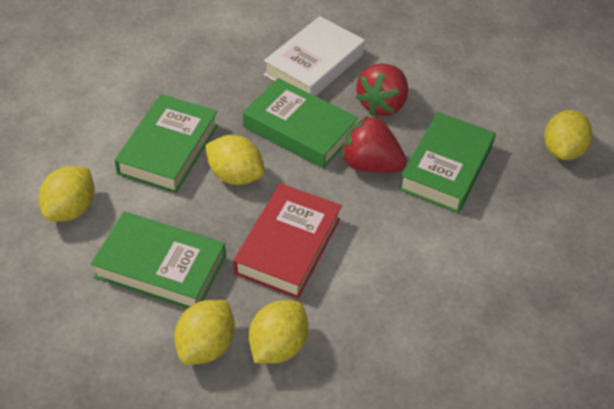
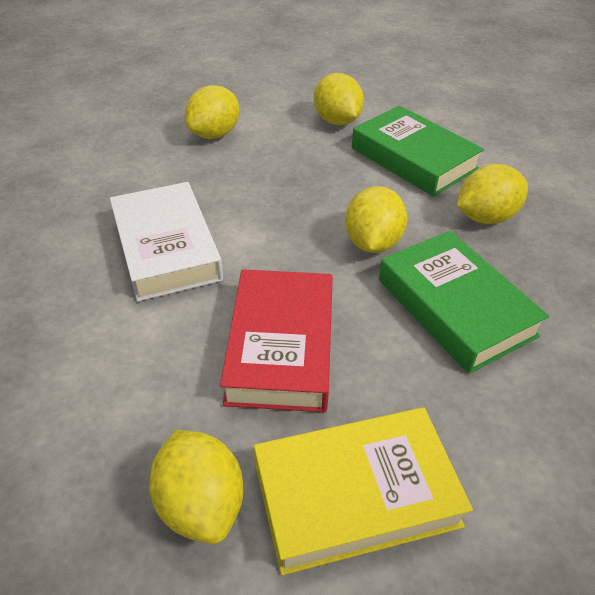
green book: 4 -> 2
red strawberry: 2 -> 0
yellow book: 0 -> 1

